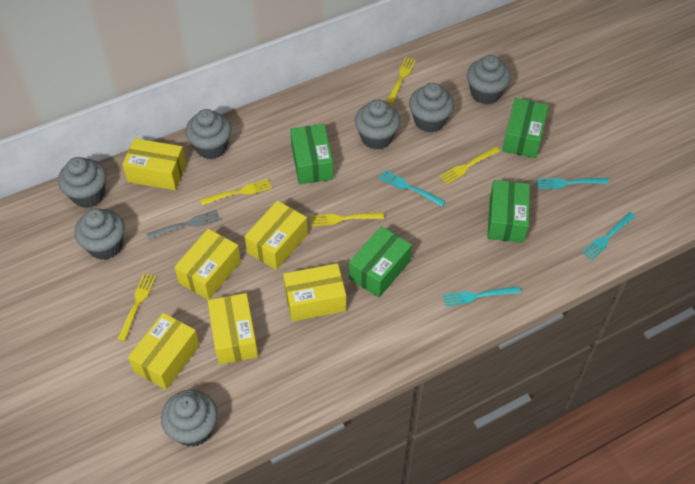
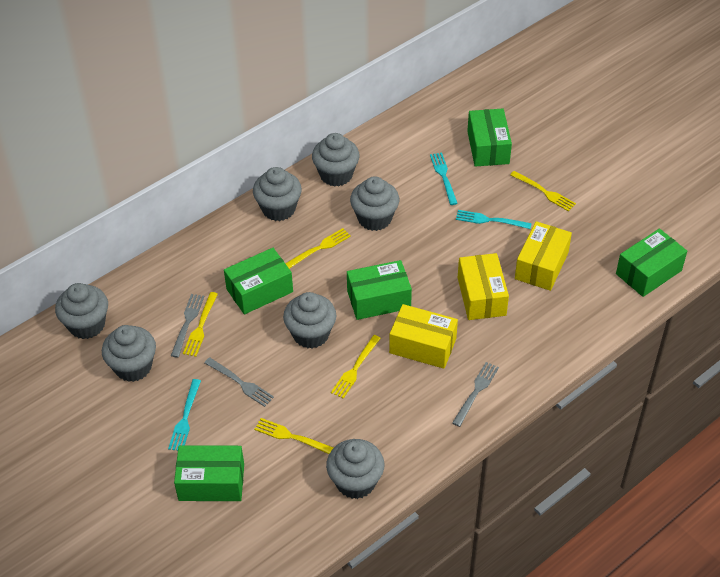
green box: 4 -> 5
grey fork: 1 -> 3
turquoise fork: 4 -> 3
yellow box: 6 -> 3

